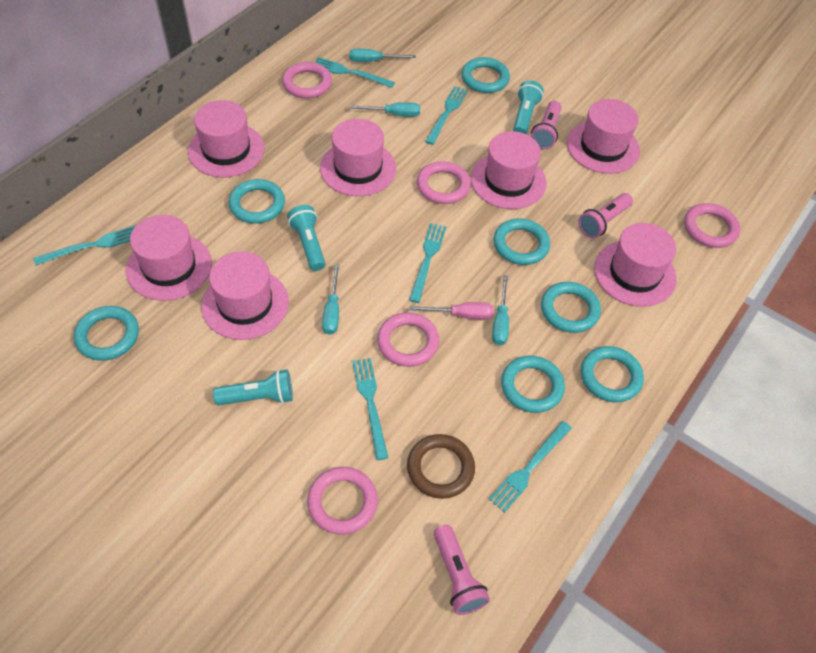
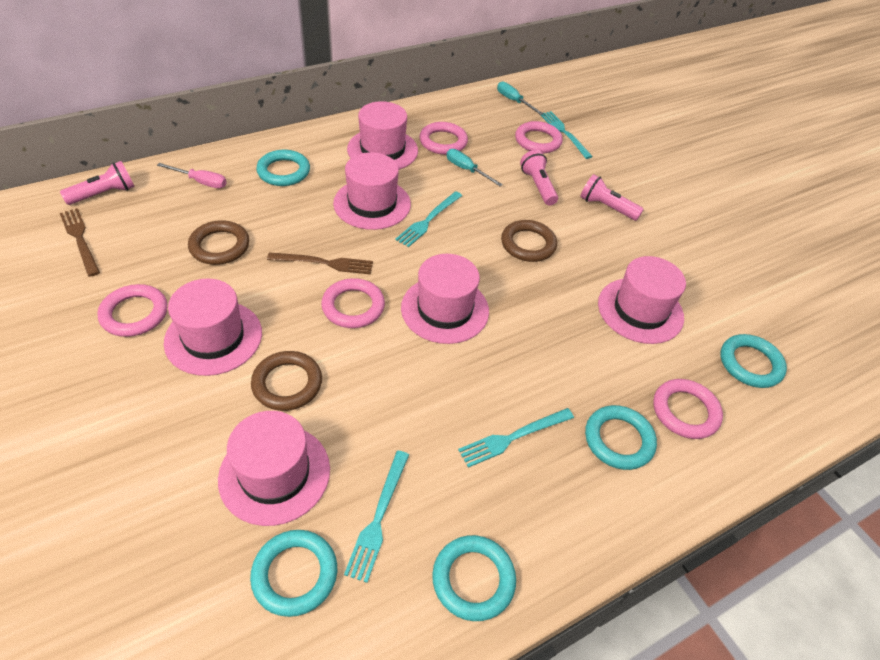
brown fork: 0 -> 2
brown ring: 1 -> 3
pink hat: 7 -> 6
turquoise flashlight: 3 -> 0
turquoise fork: 6 -> 4
turquoise ring: 7 -> 5
turquoise screwdriver: 4 -> 2

